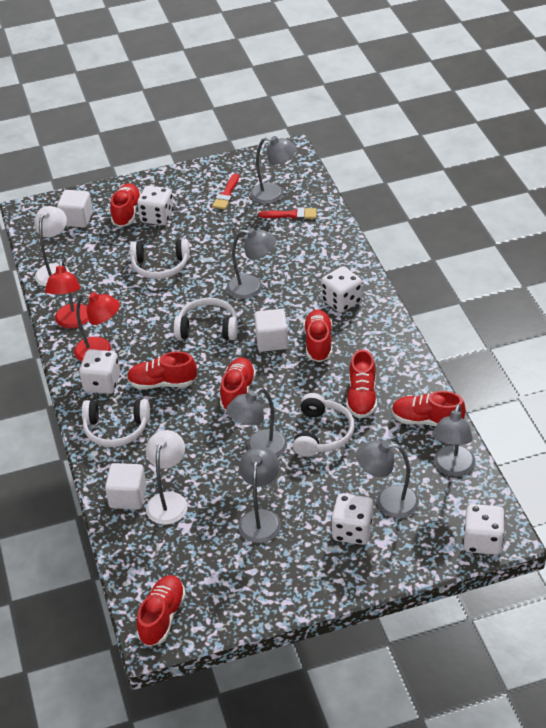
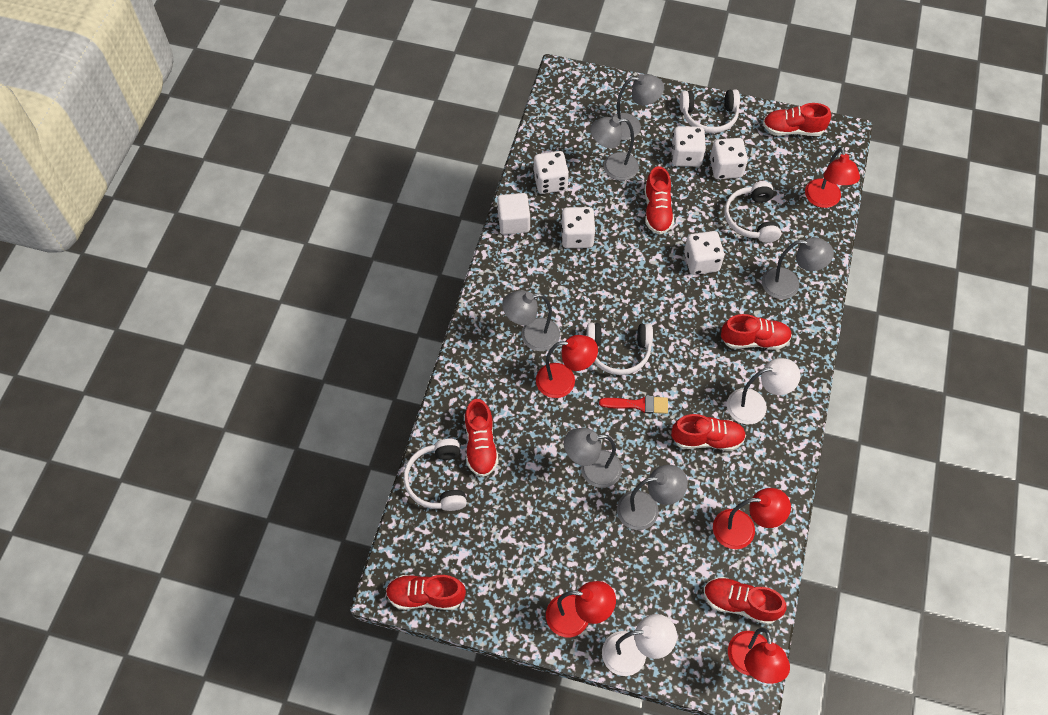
red brush: 2 -> 1
red lamp: 2 -> 5
white cube: 3 -> 1

